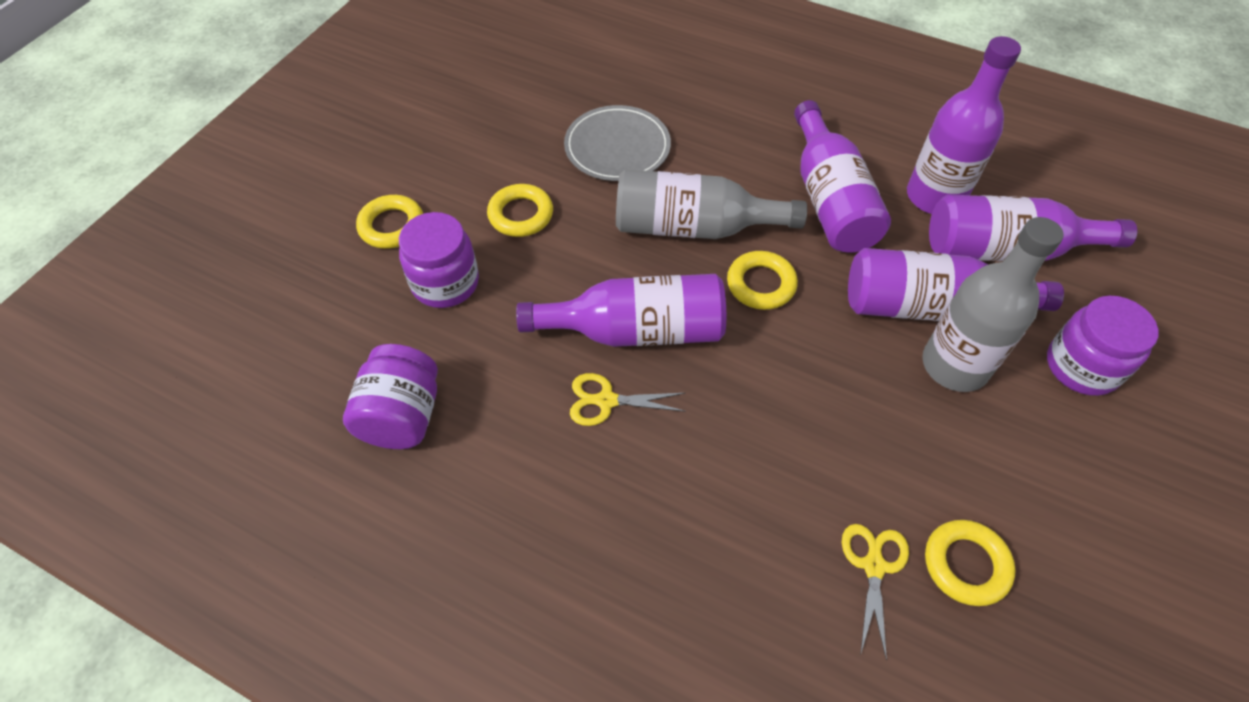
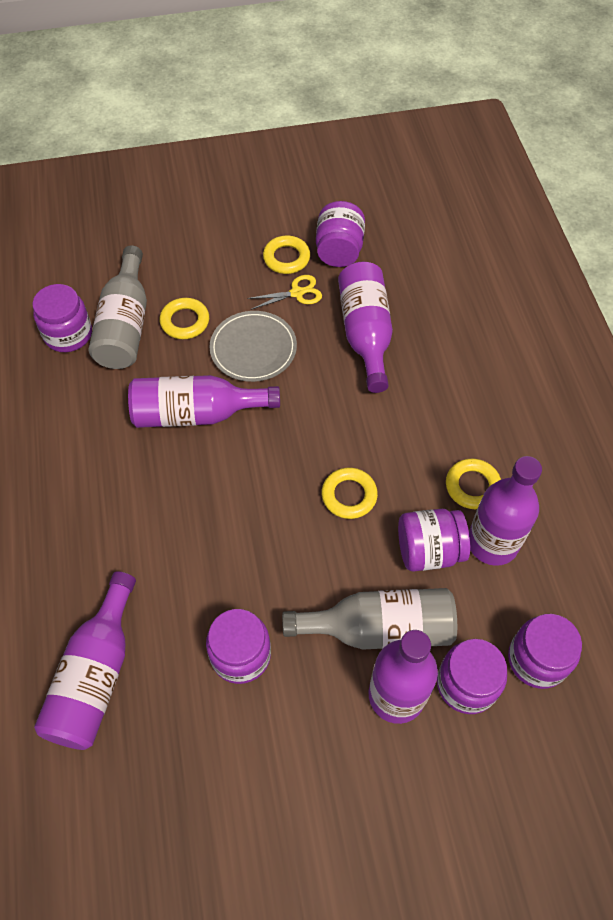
purple jar: 3 -> 6
yellow scissors: 2 -> 1

